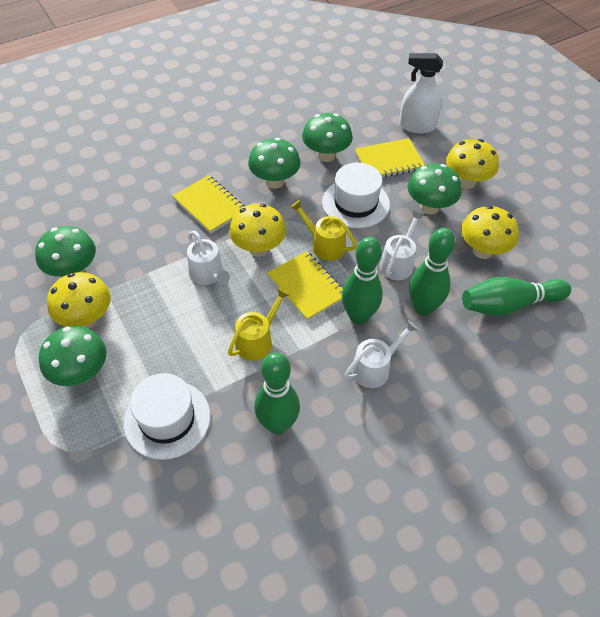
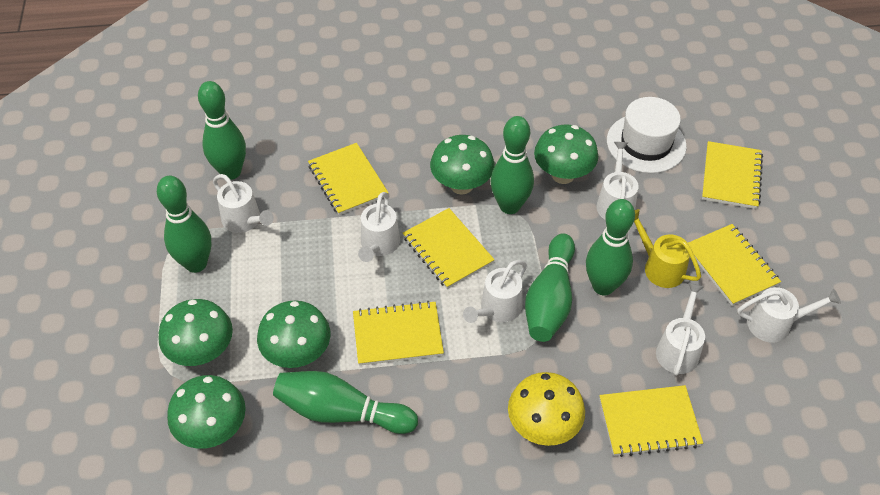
green bowling pin: 4 -> 6
white hat: 2 -> 1
white spray bottle: 1 -> 0
white watering can: 3 -> 6
yellow mushroom: 4 -> 1
yellow notebook: 3 -> 6
yellow watering can: 2 -> 1

